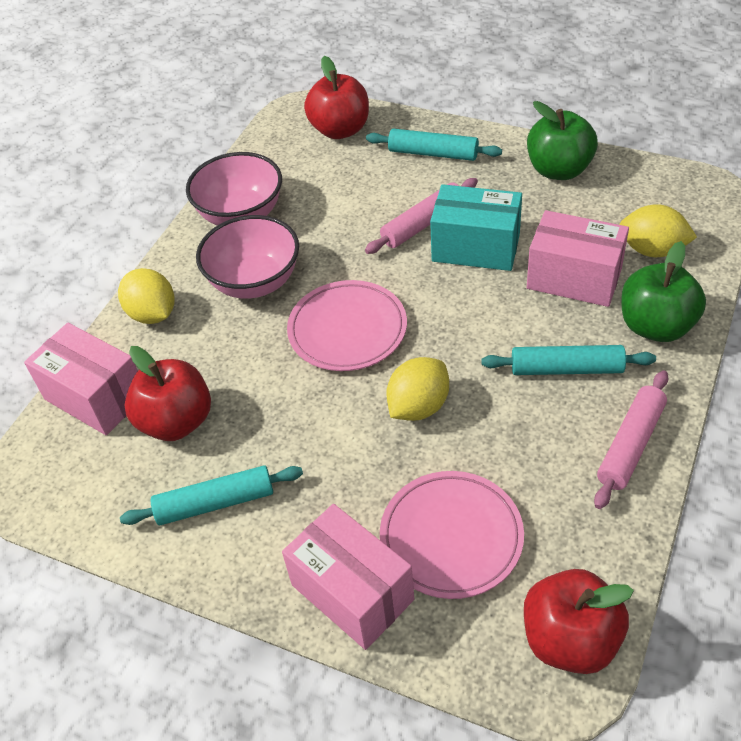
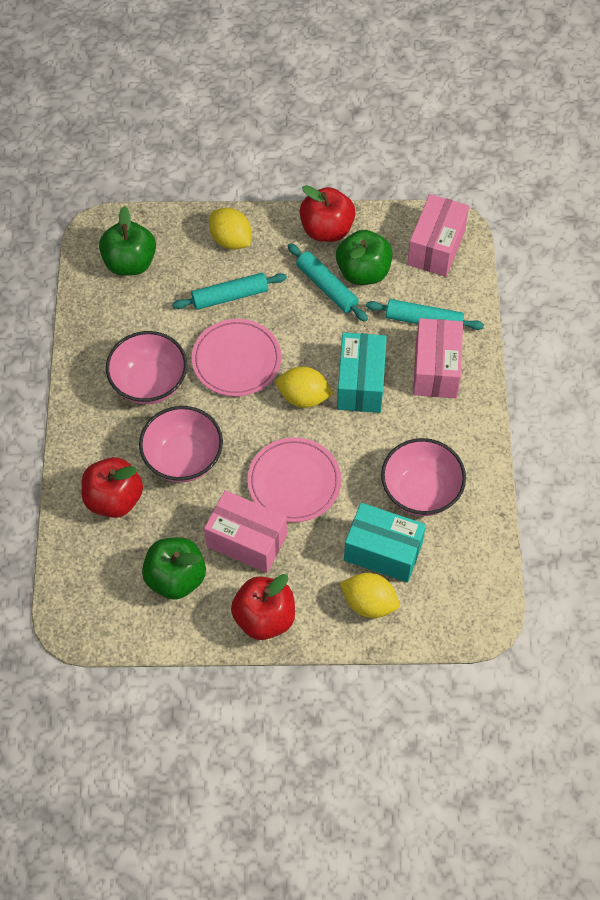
green apple: 2 -> 3
pink bowl: 2 -> 3
pink rolling pin: 2 -> 0
turquoise box: 1 -> 2

